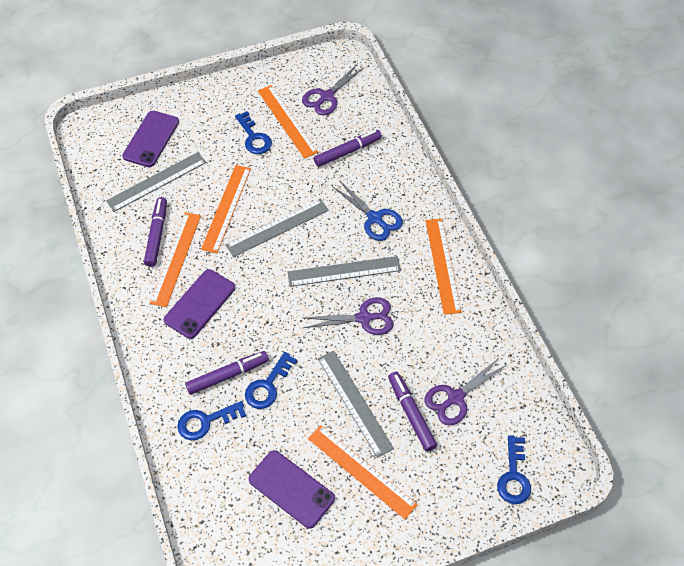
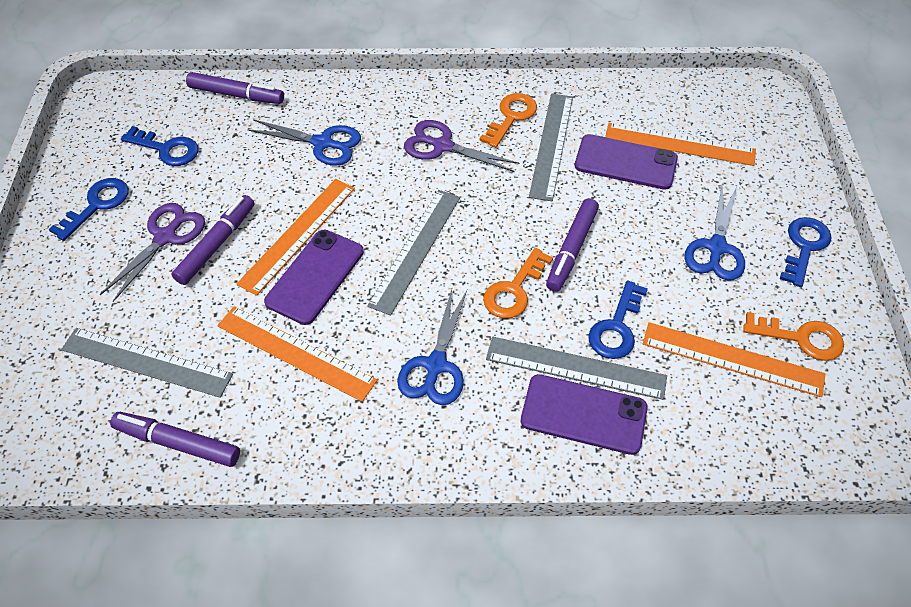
blue scissors: 1 -> 3
orange key: 0 -> 3
orange ruler: 5 -> 4
purple scissors: 3 -> 2

